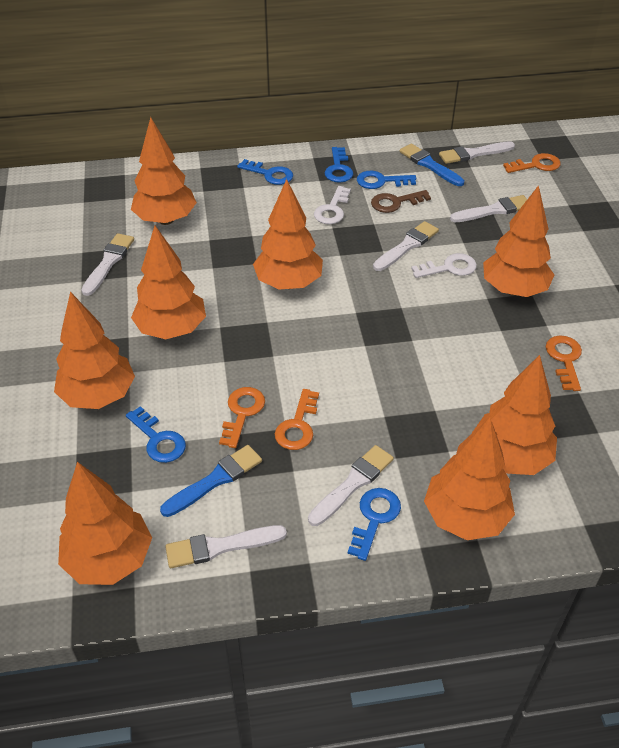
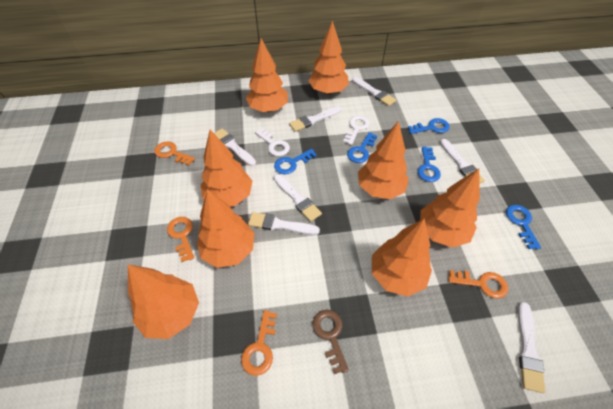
blue brush: 2 -> 0
white brush: 6 -> 7

